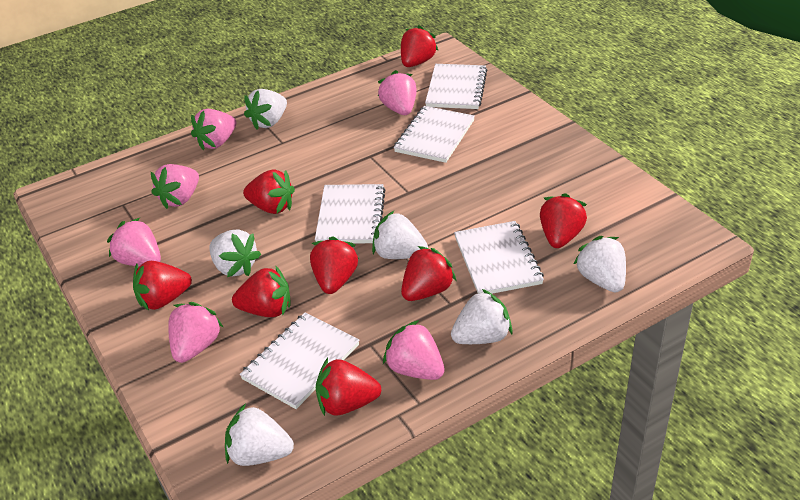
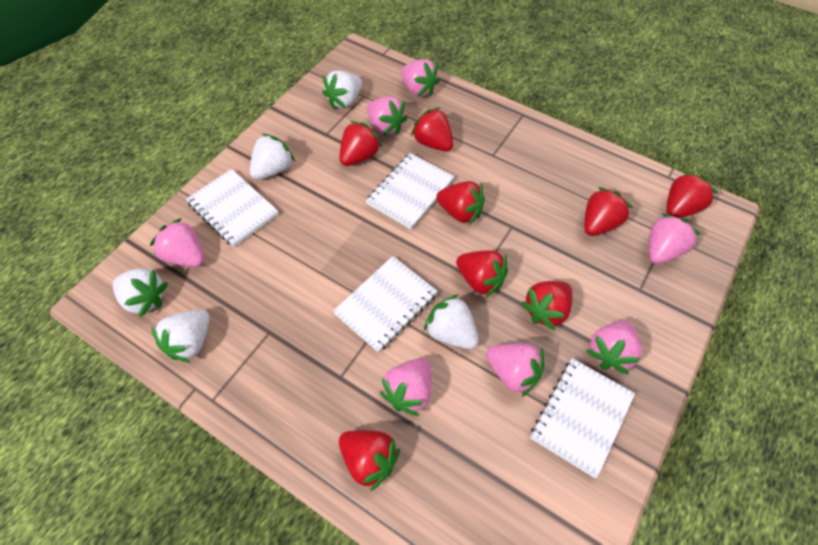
pink strawberry: 6 -> 7
white notebook: 5 -> 4
white strawberry: 6 -> 5

